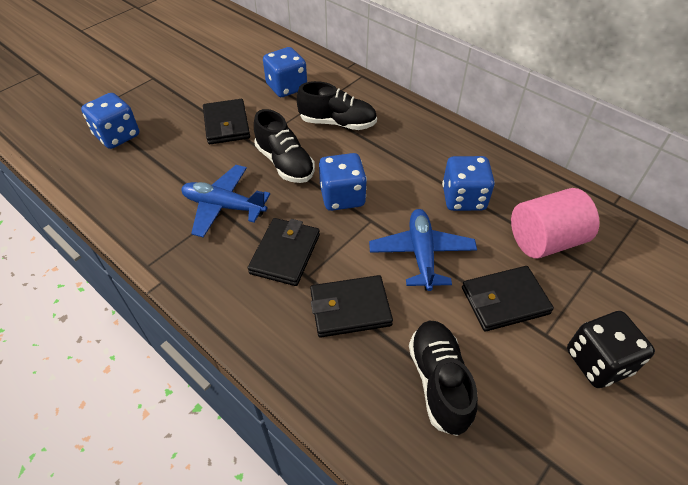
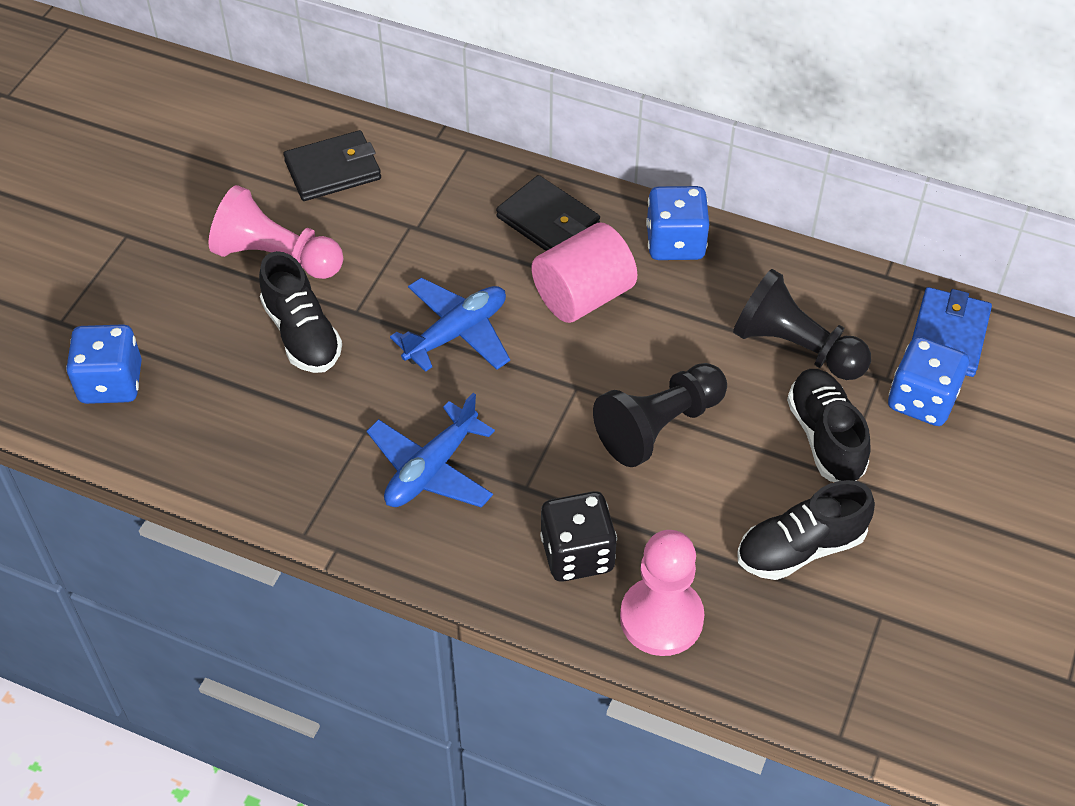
black pawn: 0 -> 2
black wallet: 4 -> 2
blue dice: 4 -> 3
blue wallet: 0 -> 1
pink pawn: 0 -> 2

